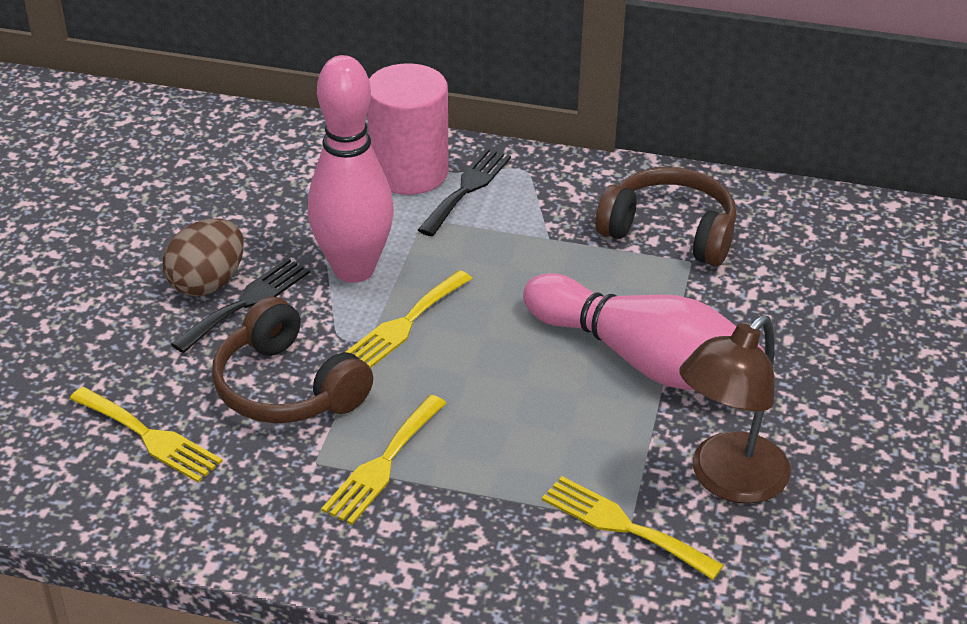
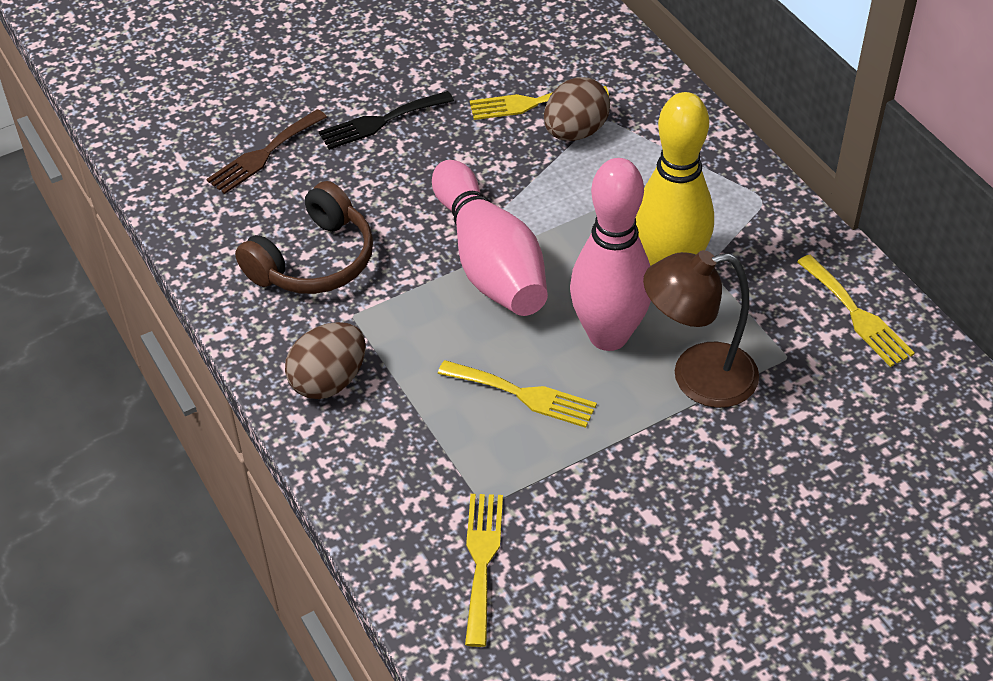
black fork: 2 -> 1
brown egg: 1 -> 2
brown fork: 0 -> 1
brown headphones: 2 -> 1
pink cylinder: 1 -> 0
yellow bowling pin: 0 -> 1

